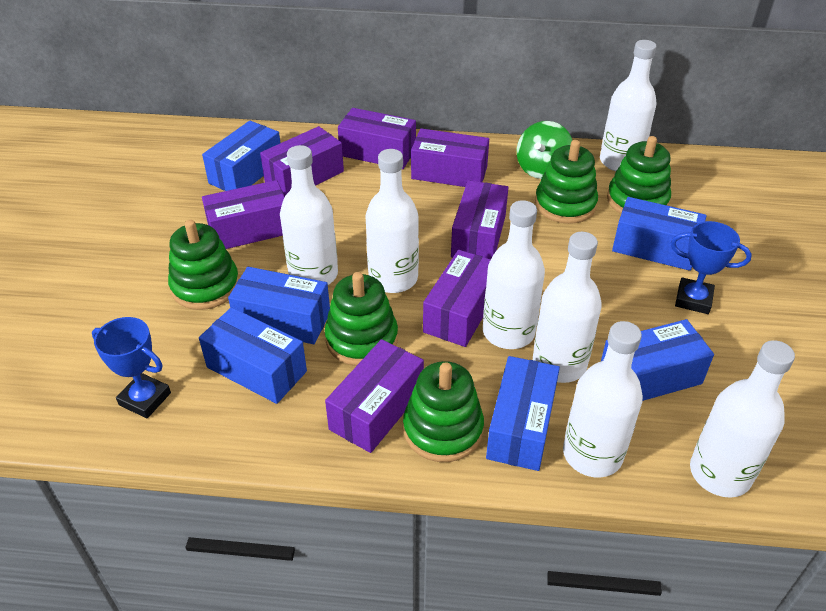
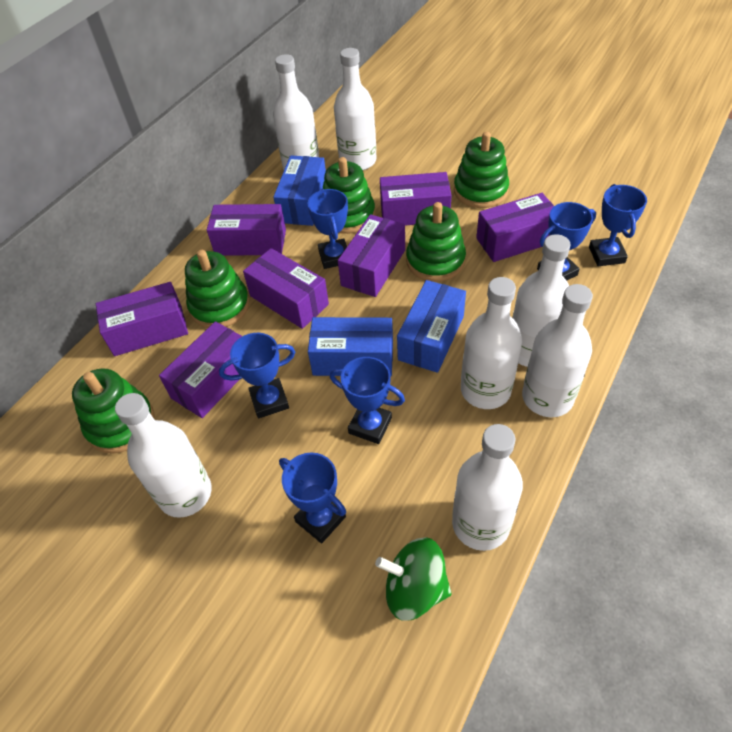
blue box: 6 -> 3
blue trophy: 2 -> 6

